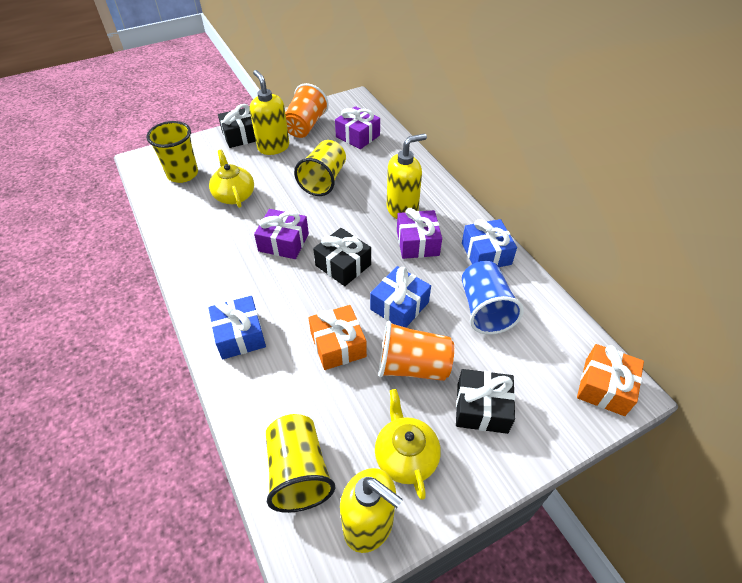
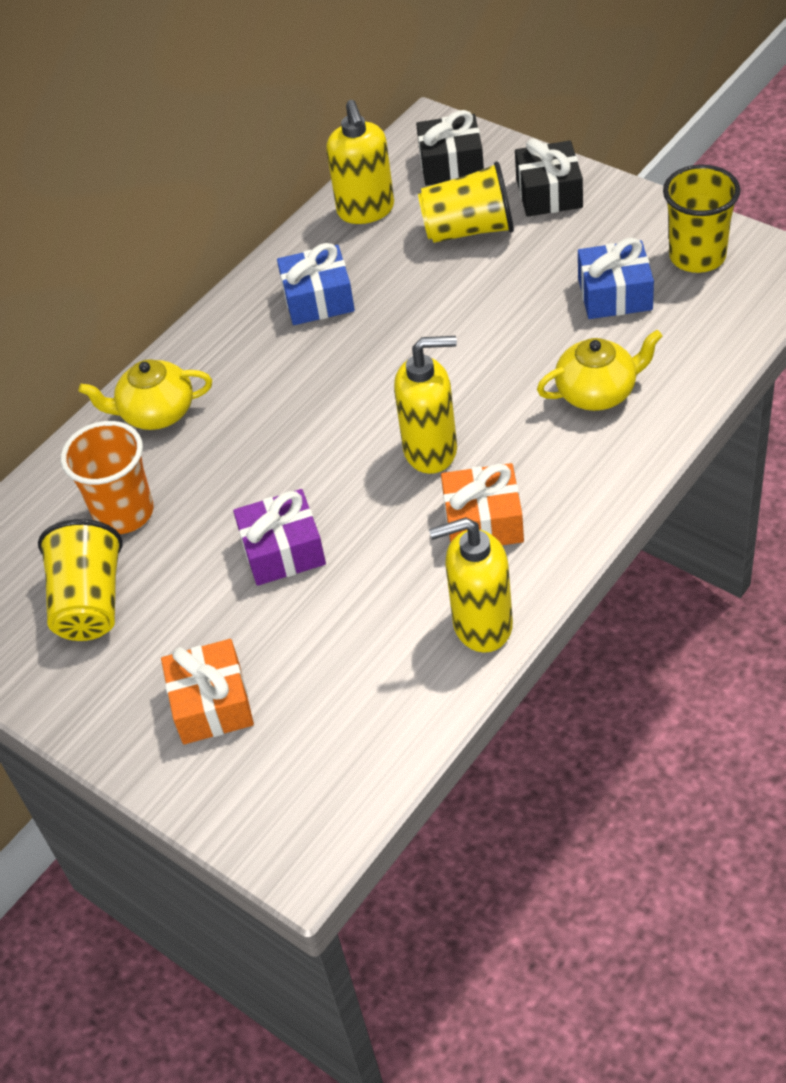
black gift: 3 -> 2
blue cup: 1 -> 0
blue gift: 3 -> 2
orange cup: 2 -> 1
purple gift: 3 -> 1

